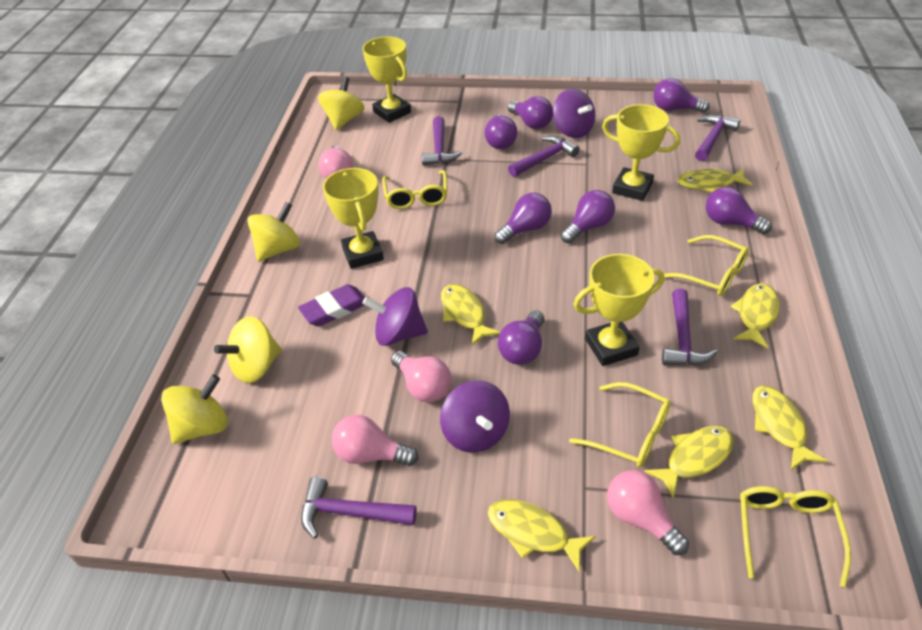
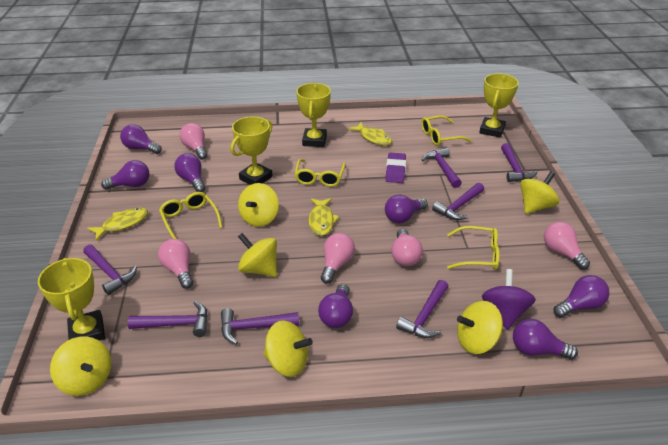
pink light bulb: 4 -> 5
purple hammer: 5 -> 7
purple spinning top: 3 -> 1
yellow fish: 6 -> 3
yellow spinning top: 4 -> 6

